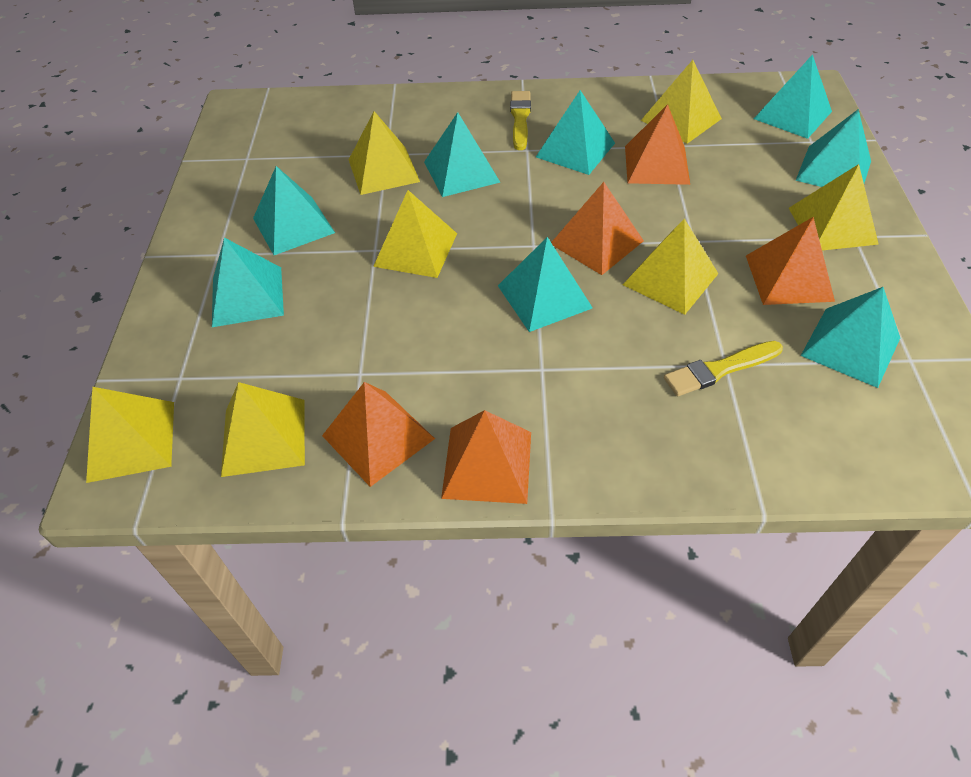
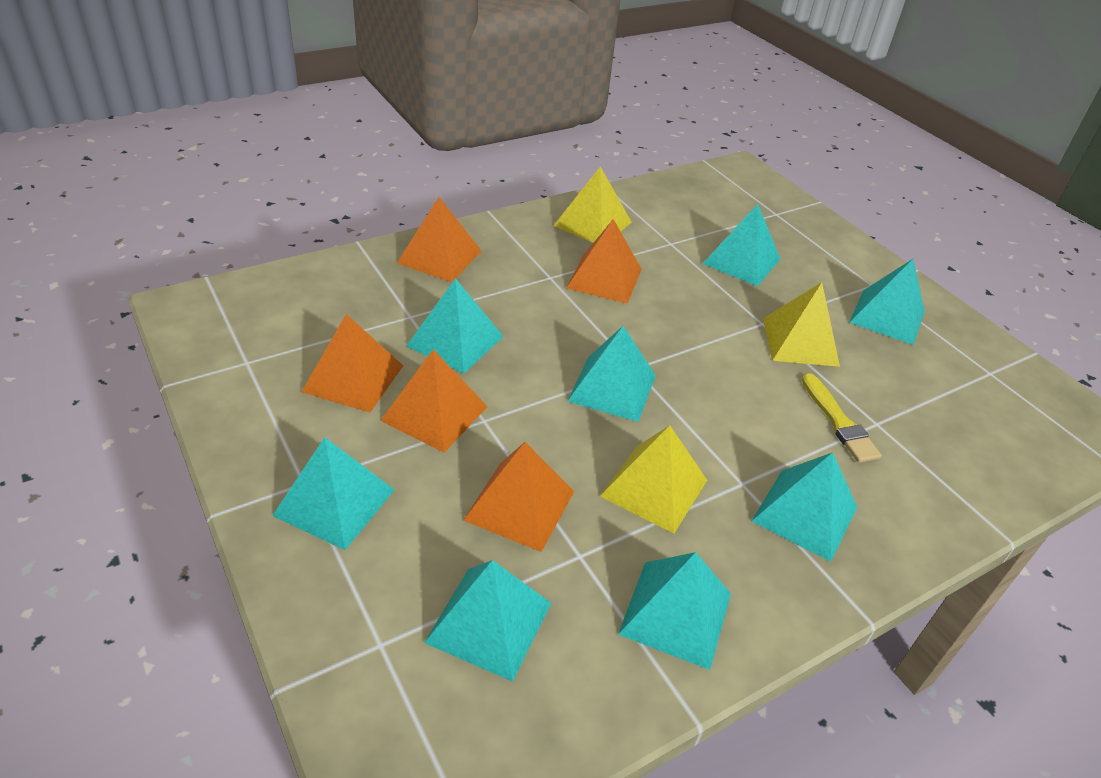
yellow brush: 2 -> 1
yellow pyramid: 7 -> 3

